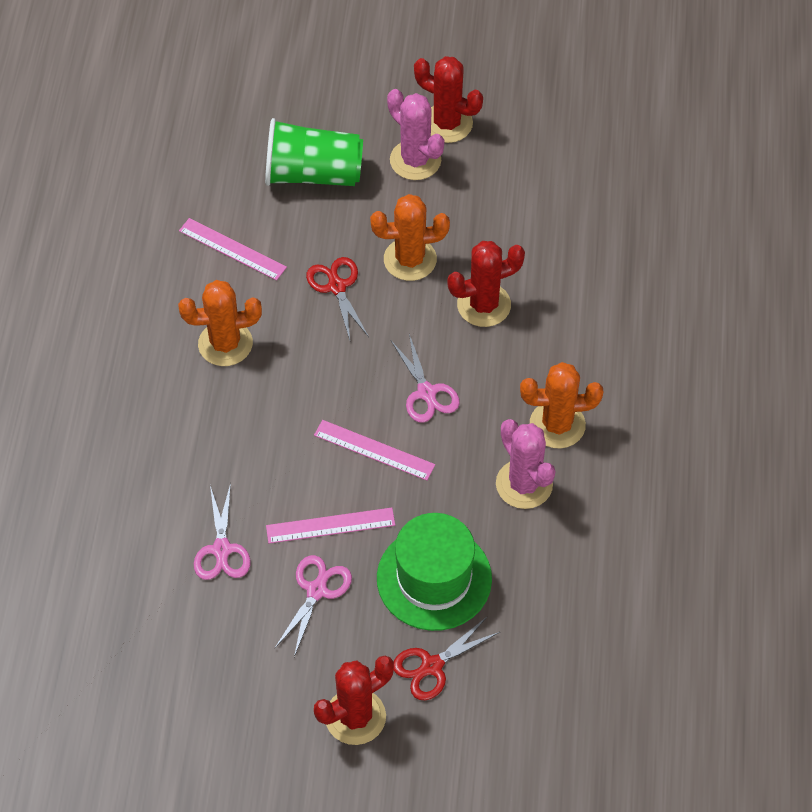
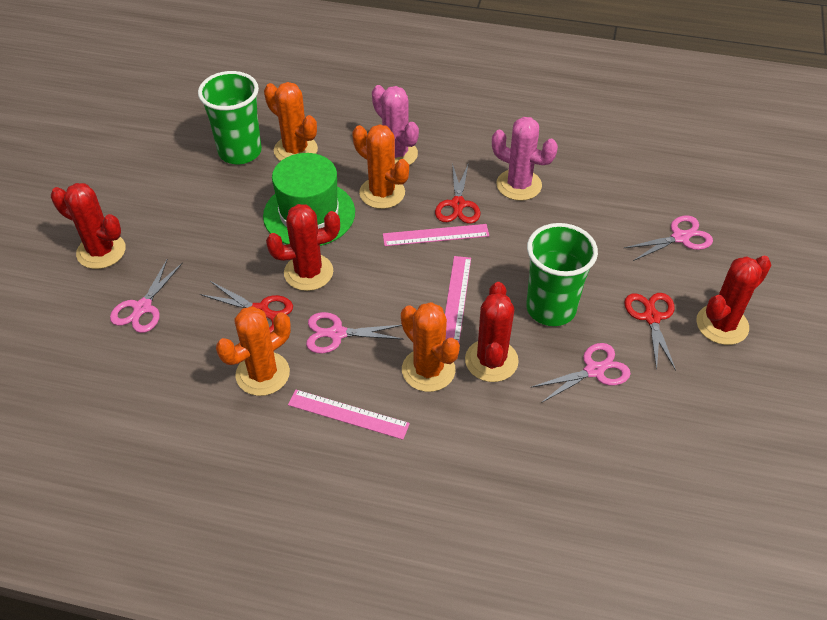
green cup: 1 -> 2
orange cactus: 3 -> 4
pink scissors: 3 -> 4
red cactus: 3 -> 4
red scissors: 2 -> 3

